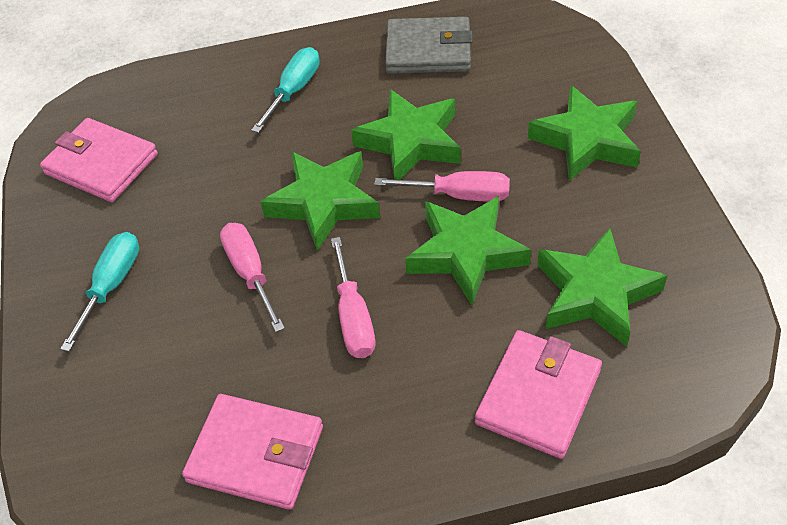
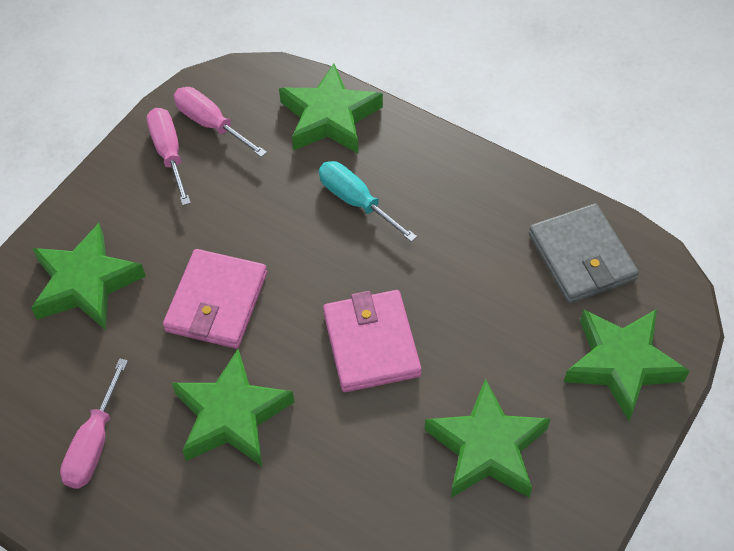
pink wallet: 3 -> 2
turquoise screwdriver: 2 -> 1

